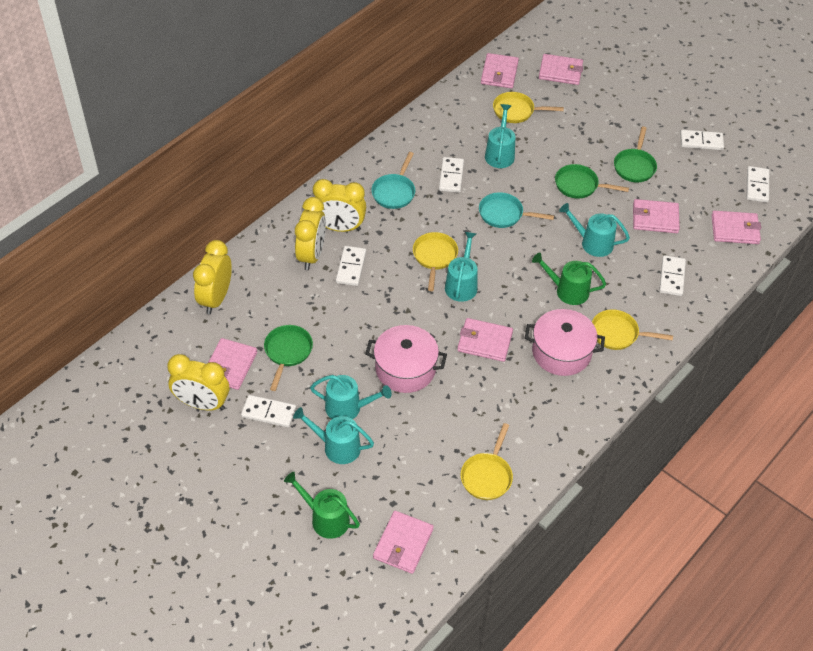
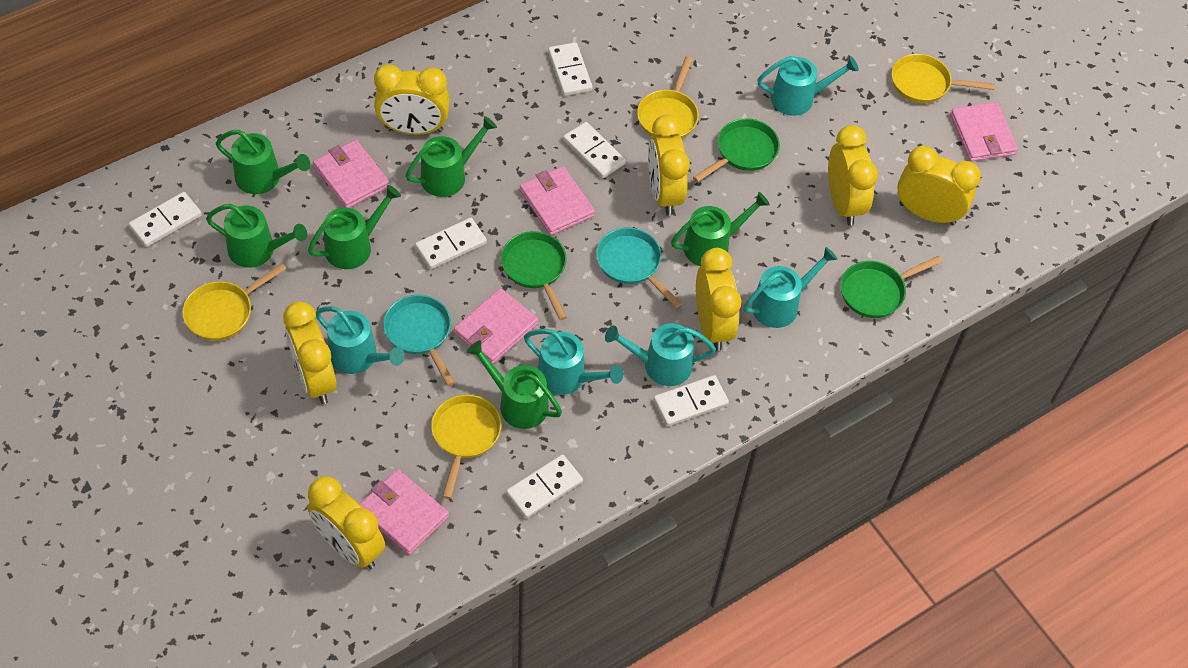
green watering can: 2 -> 6
pink pot: 2 -> 0
pink wallet: 7 -> 5
yellow clock: 4 -> 7

